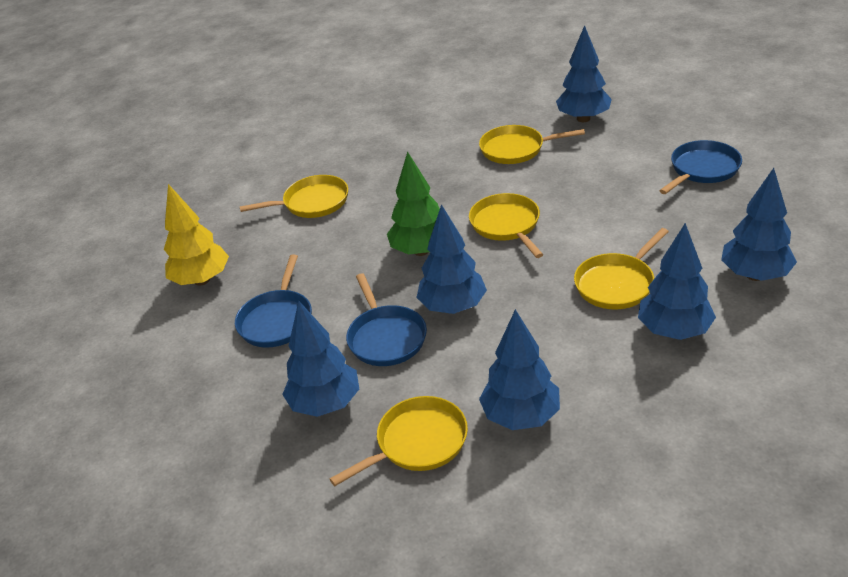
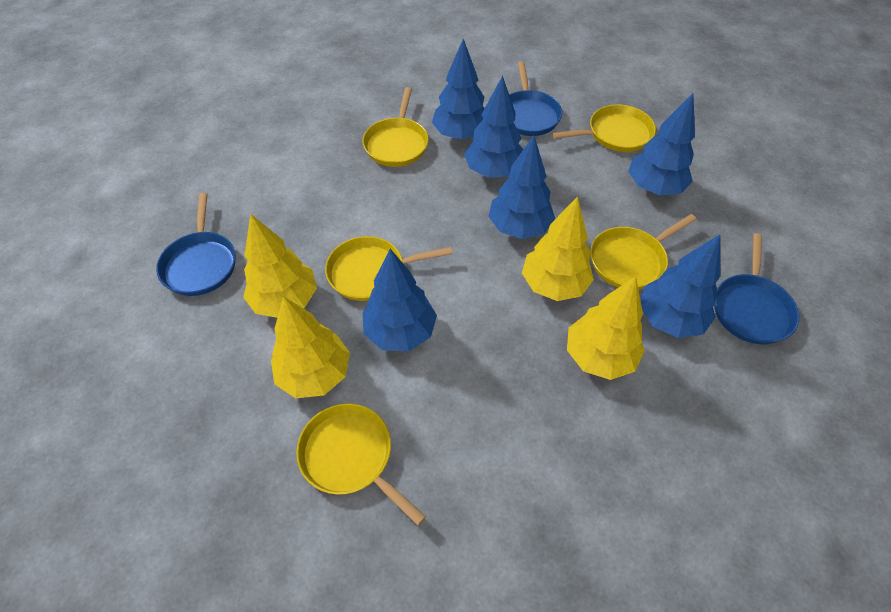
green tree: 1 -> 0
yellow tree: 1 -> 4

